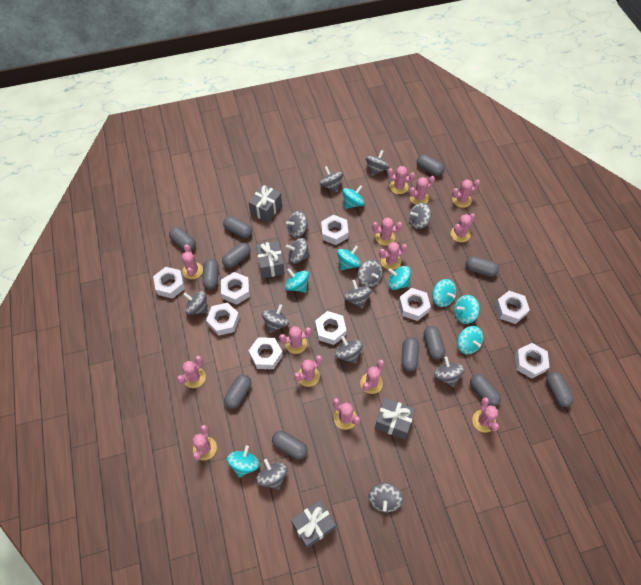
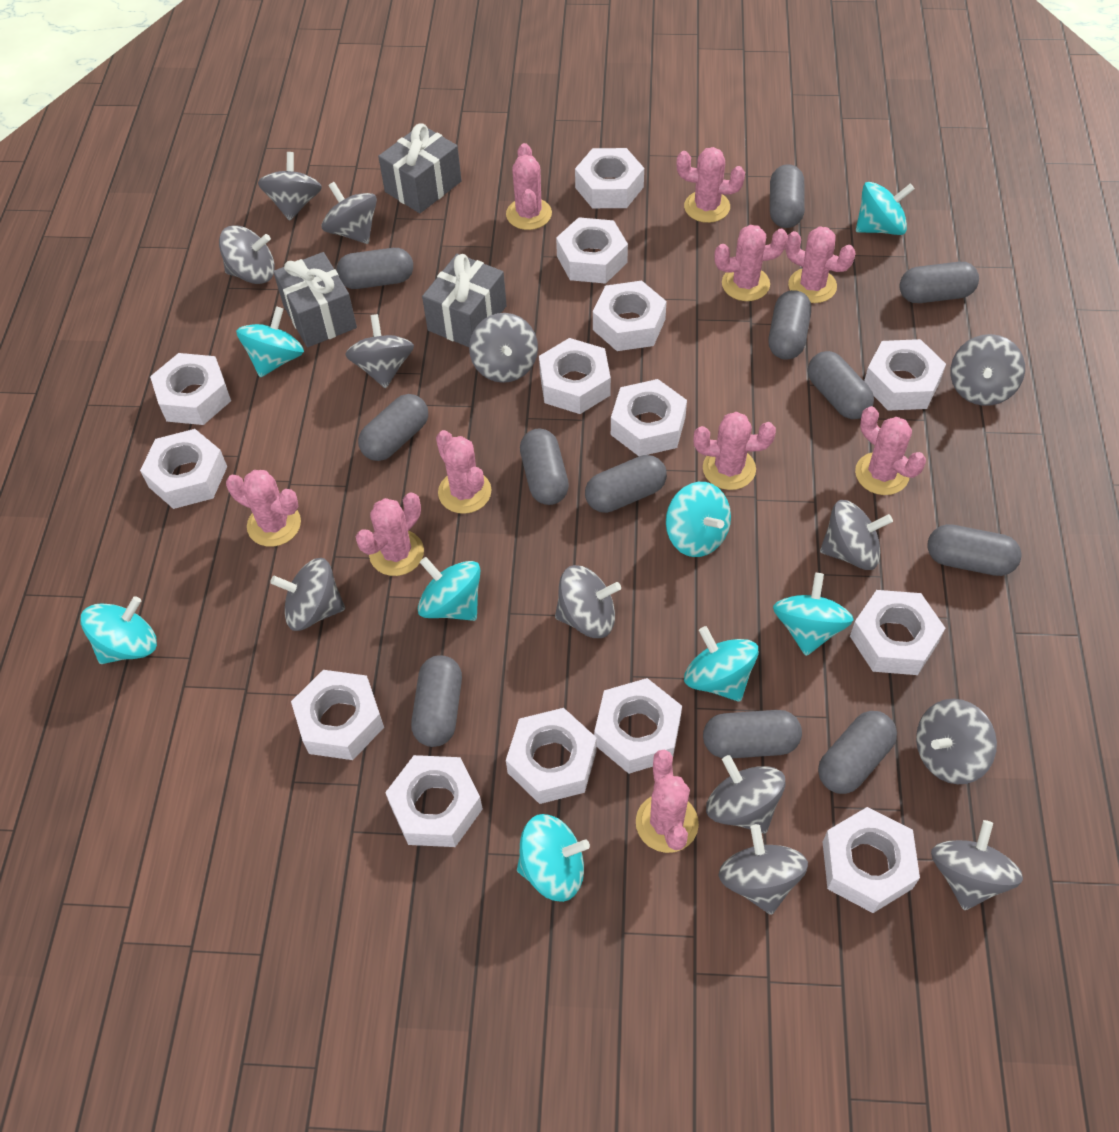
grey gift: 4 -> 3
pink cactus: 14 -> 10
white nut: 9 -> 14

